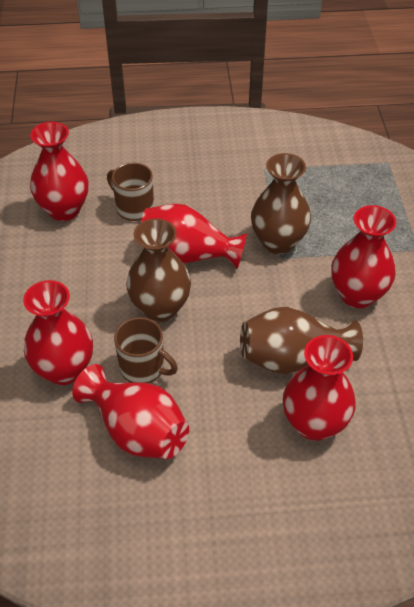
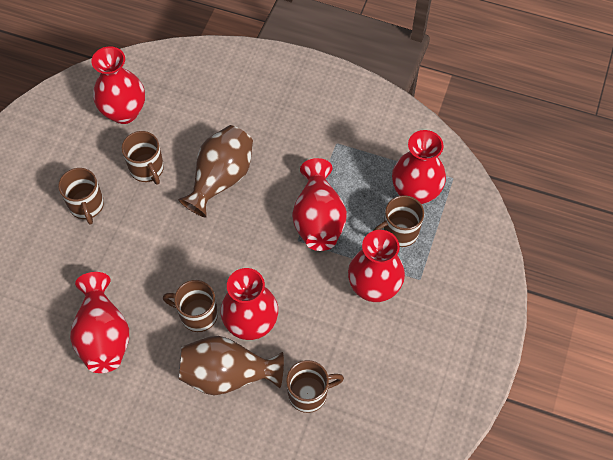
brown mug: 2 -> 5
brown vase: 3 -> 2

